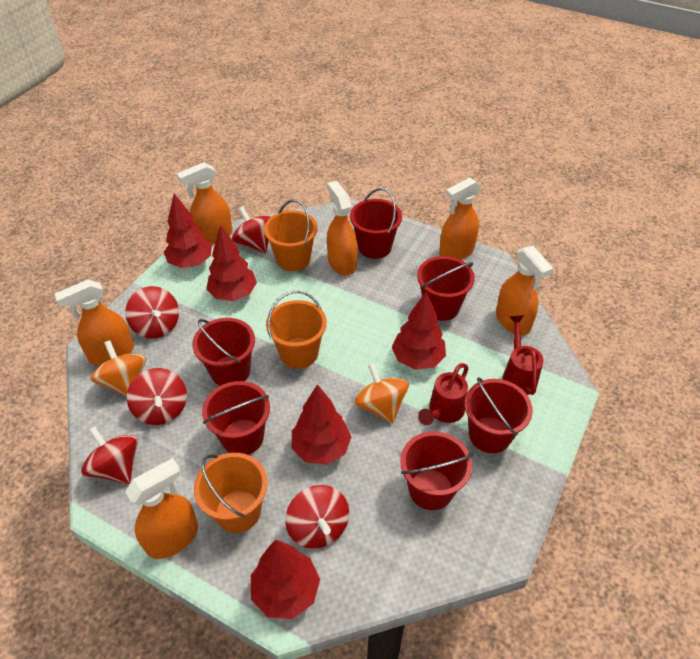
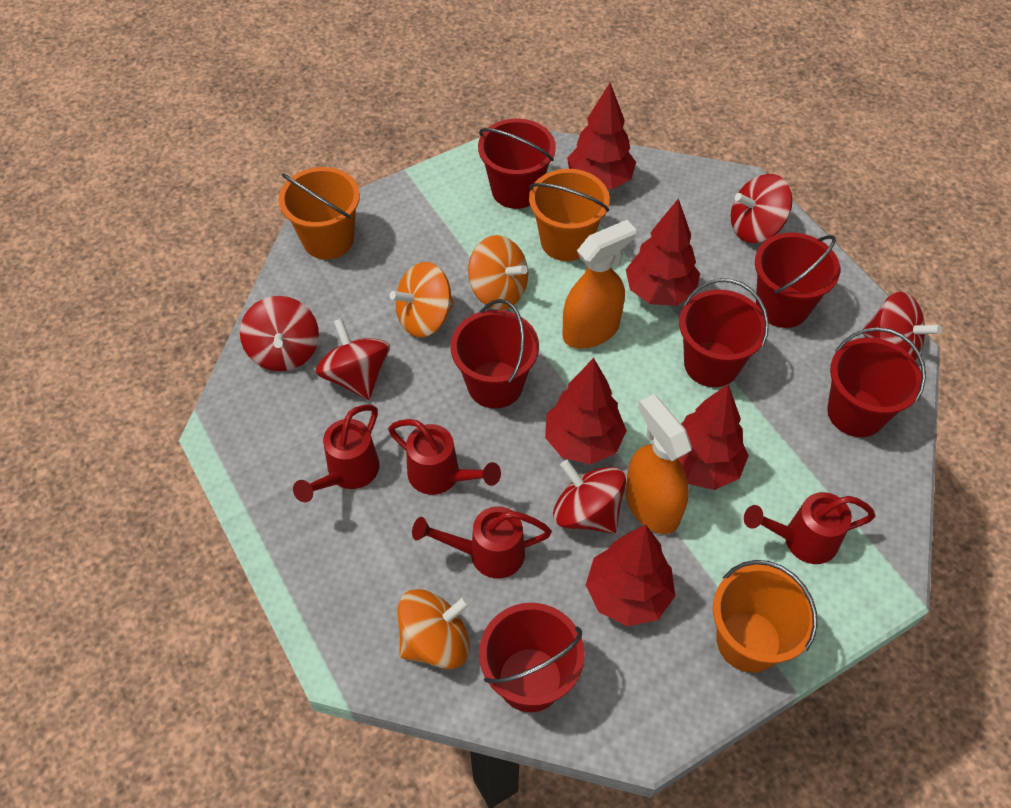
orange spinning top: 2 -> 3
orange spray bottle: 6 -> 2
red watering can: 2 -> 4

